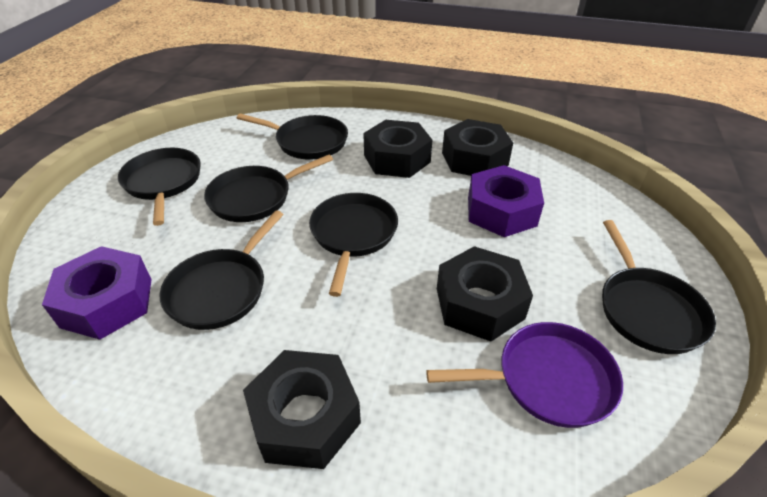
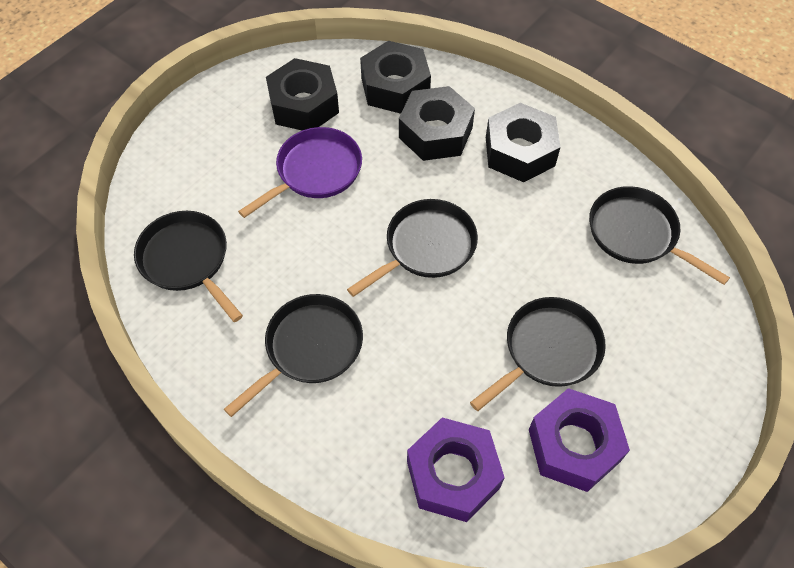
black pan: 6 -> 5

